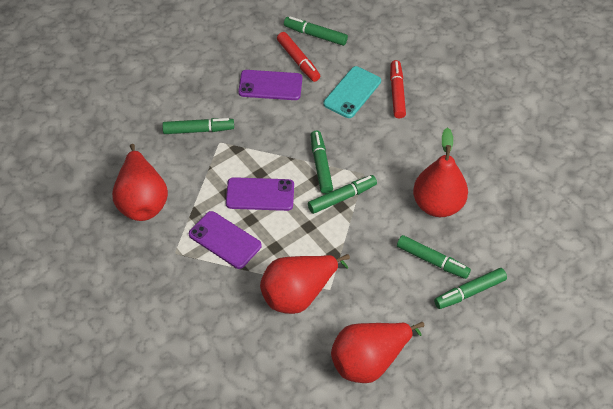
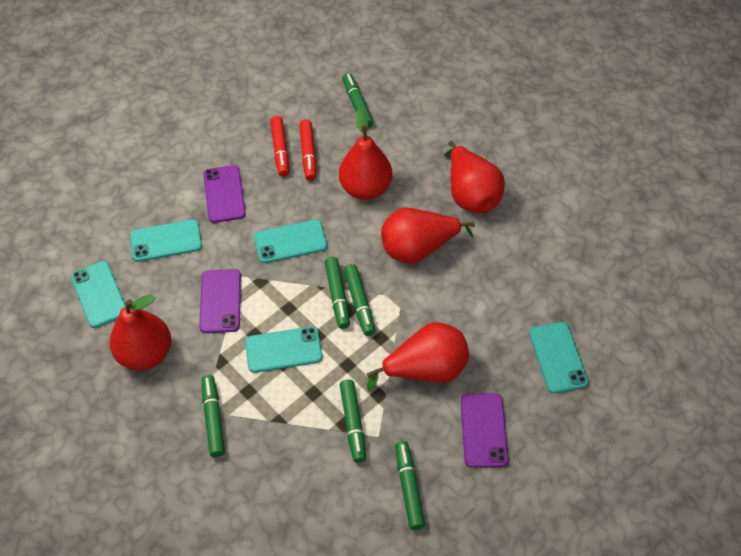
red pear: 4 -> 5
turquoise phone: 1 -> 5

